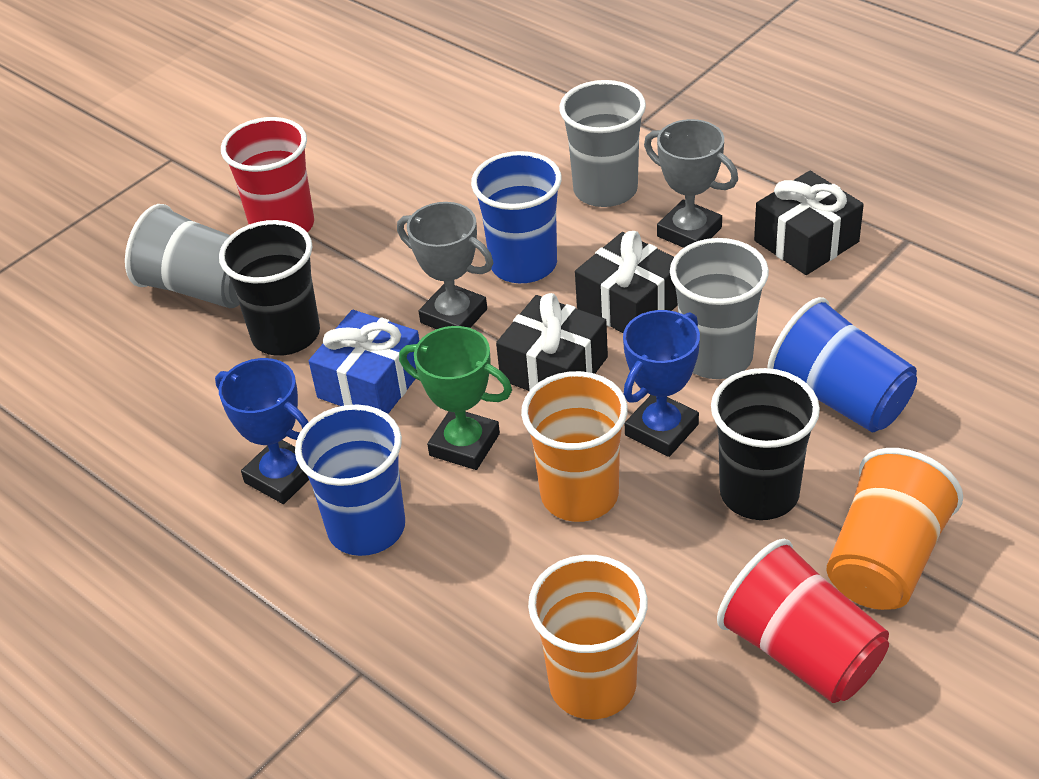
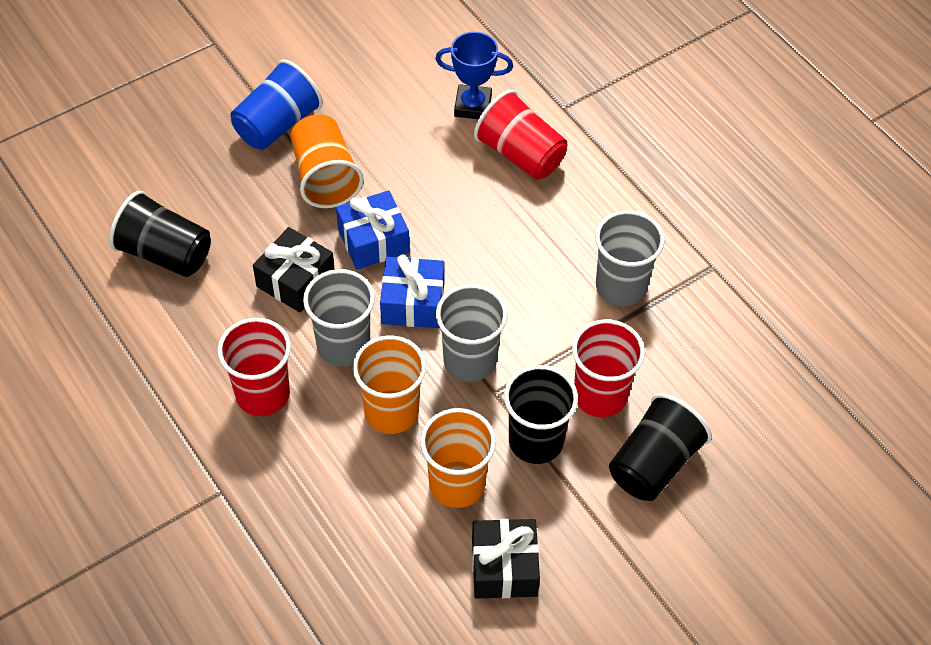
black cup: 2 -> 3
black gift: 3 -> 2
blue cup: 3 -> 1
blue gift: 1 -> 2
blue trophy: 2 -> 1
green trophy: 1 -> 0
grey trophy: 2 -> 0
red cup: 2 -> 3

